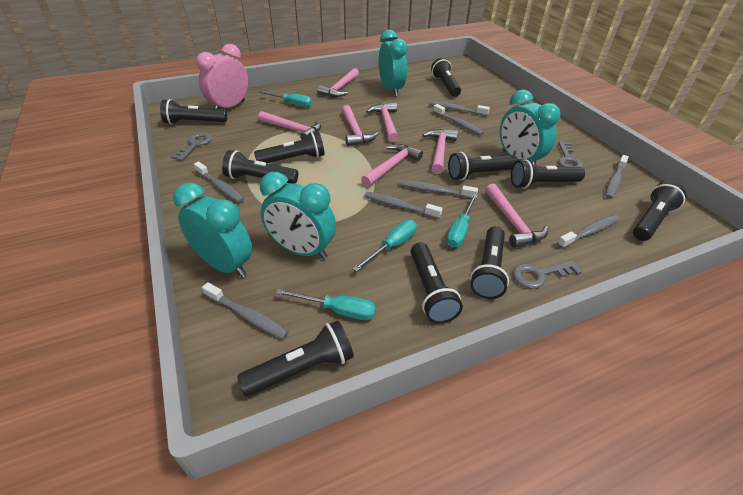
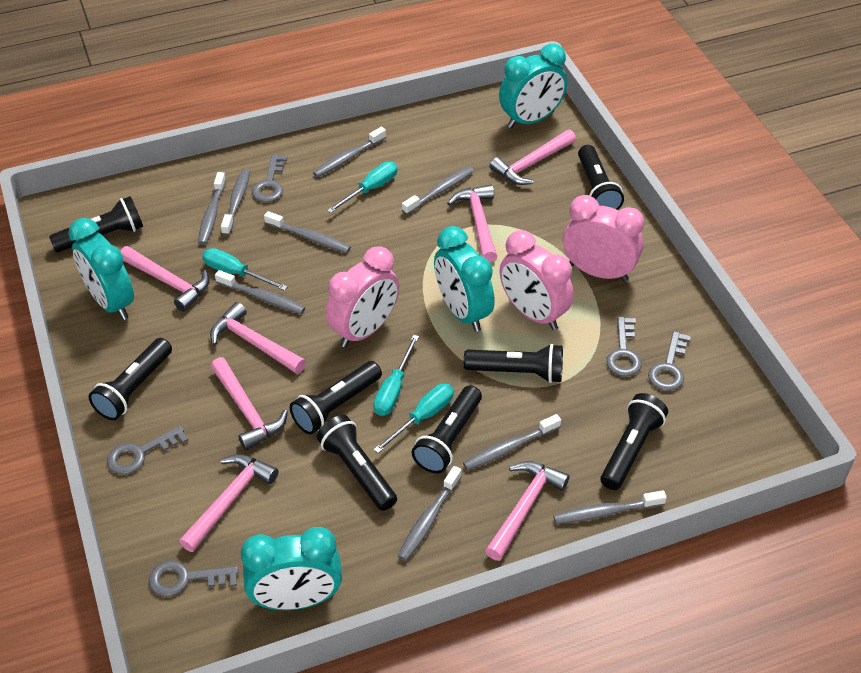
black flashlight: 10 -> 8
grey key: 3 -> 5
grey toothbrush: 8 -> 9
pink clock: 1 -> 3

